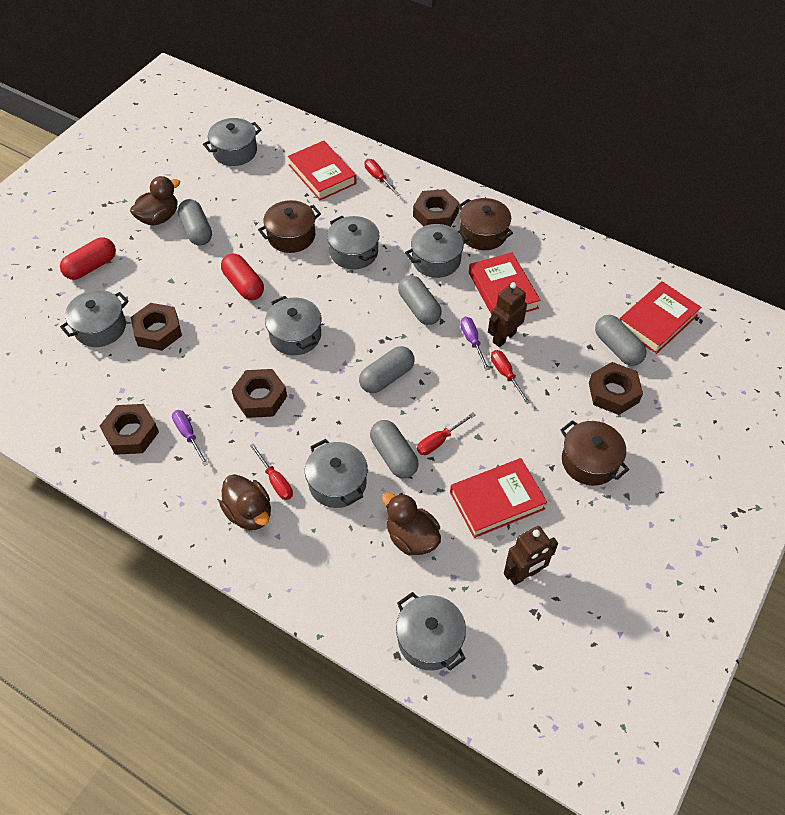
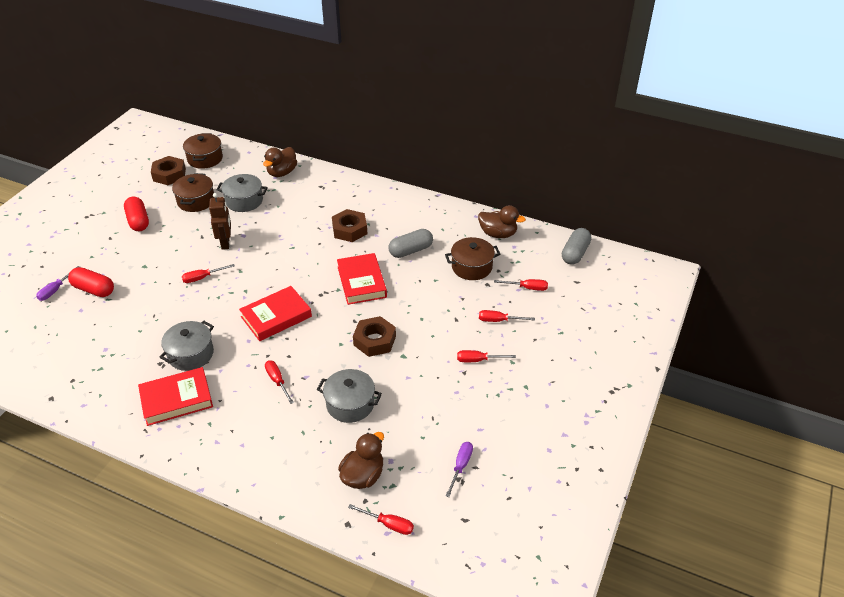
brown nut: 5 -> 3
brown robot: 2 -> 1
grey capsule: 5 -> 2
grey pot: 7 -> 3
red book: 4 -> 3
red screwdriver: 4 -> 6

